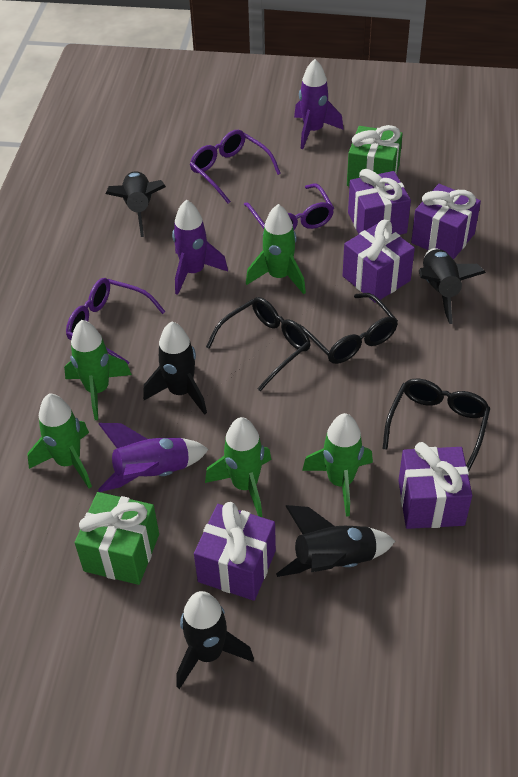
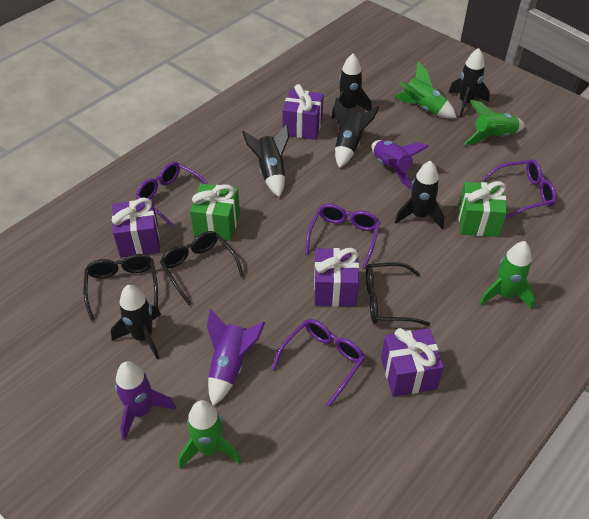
black rocket: 5 -> 6
green rocket: 5 -> 4
purple gift: 5 -> 4
purple glasses: 3 -> 4

